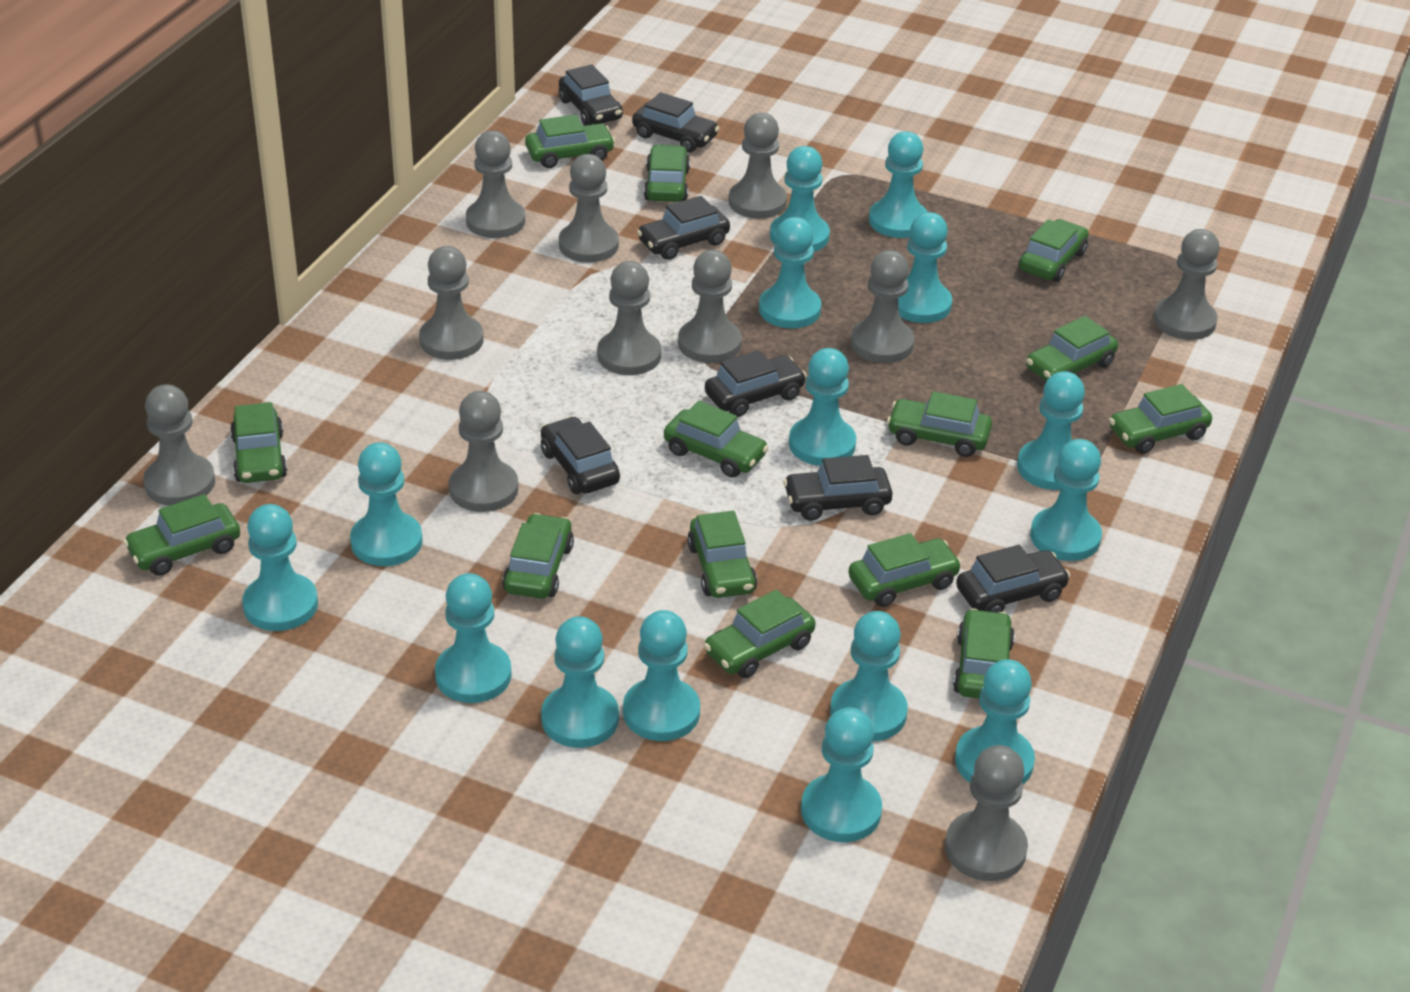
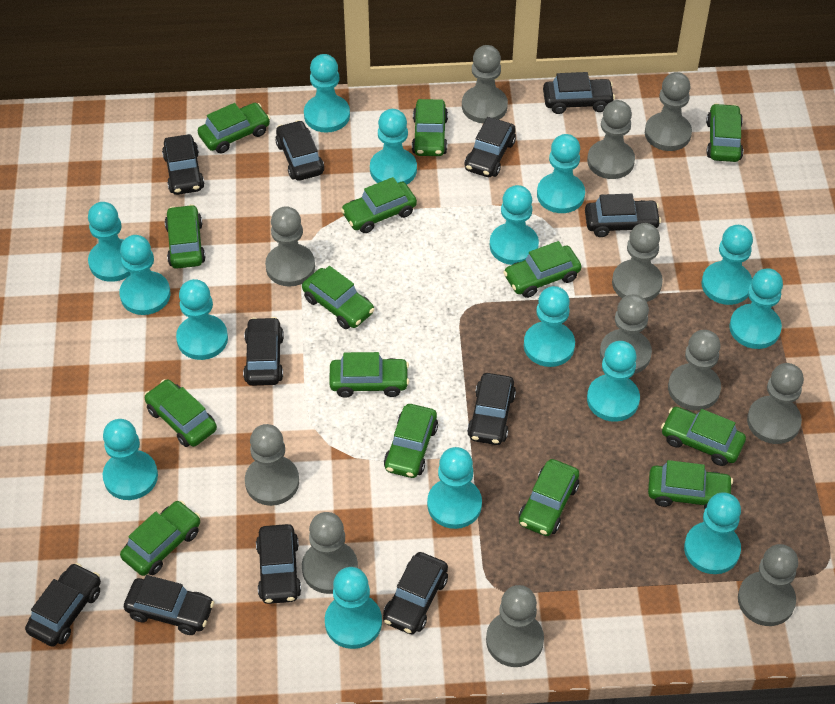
black car: 7 -> 11
grey pawn: 11 -> 12

